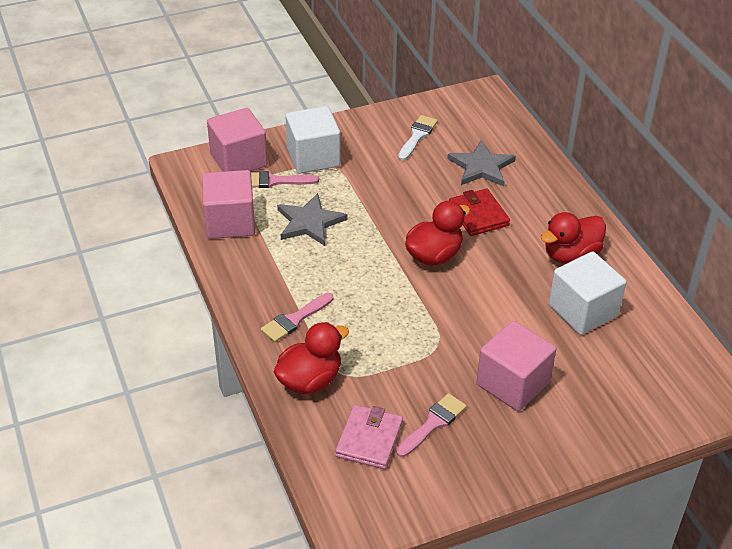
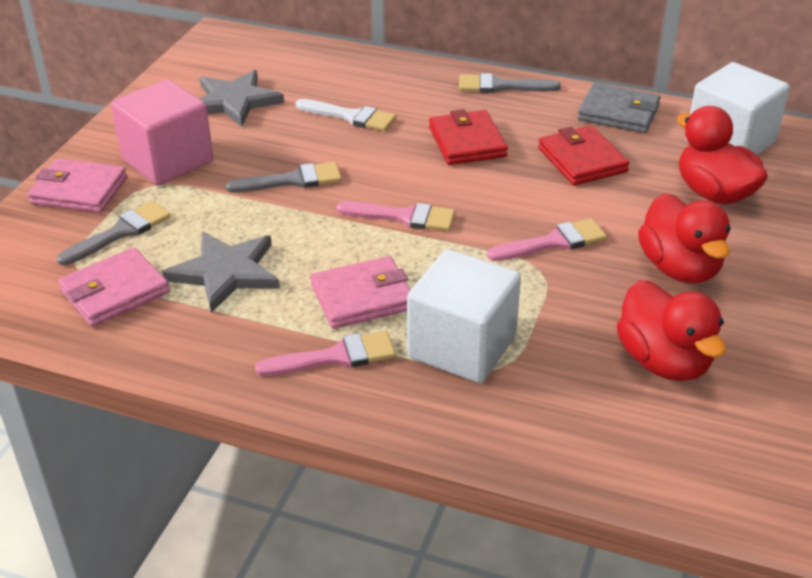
grey brush: 0 -> 3
grey wallet: 0 -> 1
pink cube: 3 -> 1
pink wallet: 1 -> 3
red wallet: 1 -> 2

